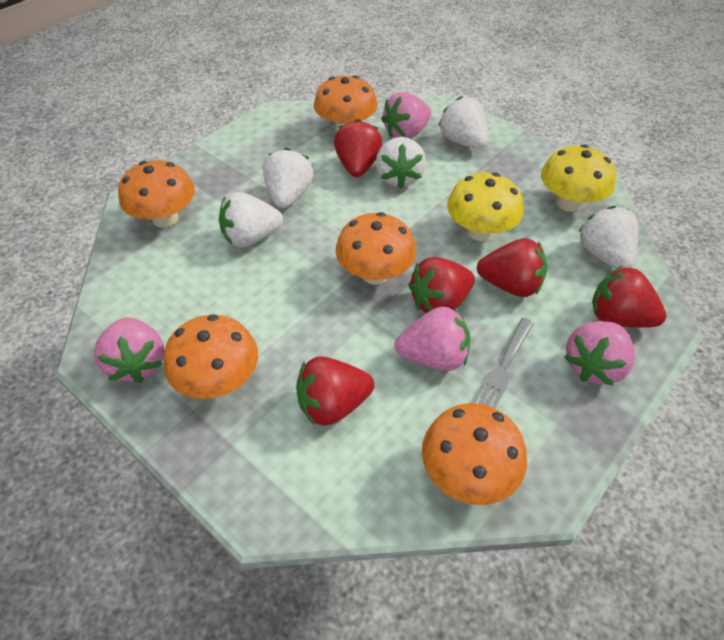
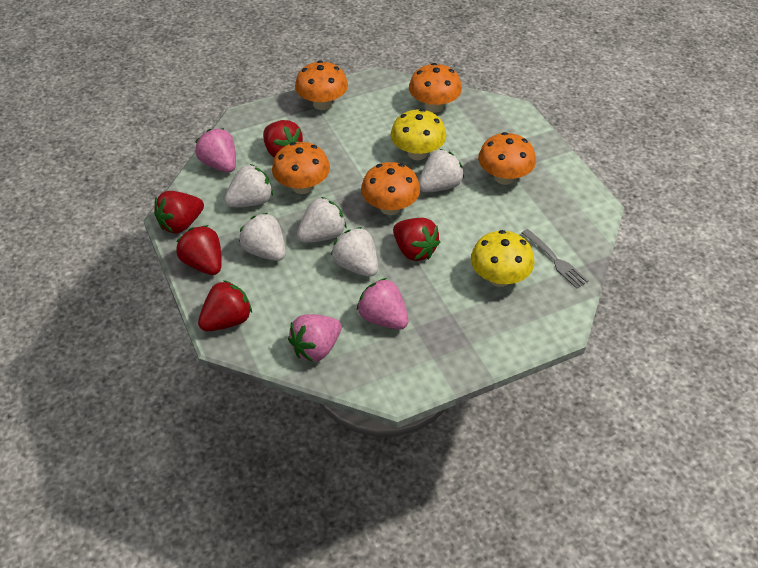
pink strawberry: 4 -> 3

